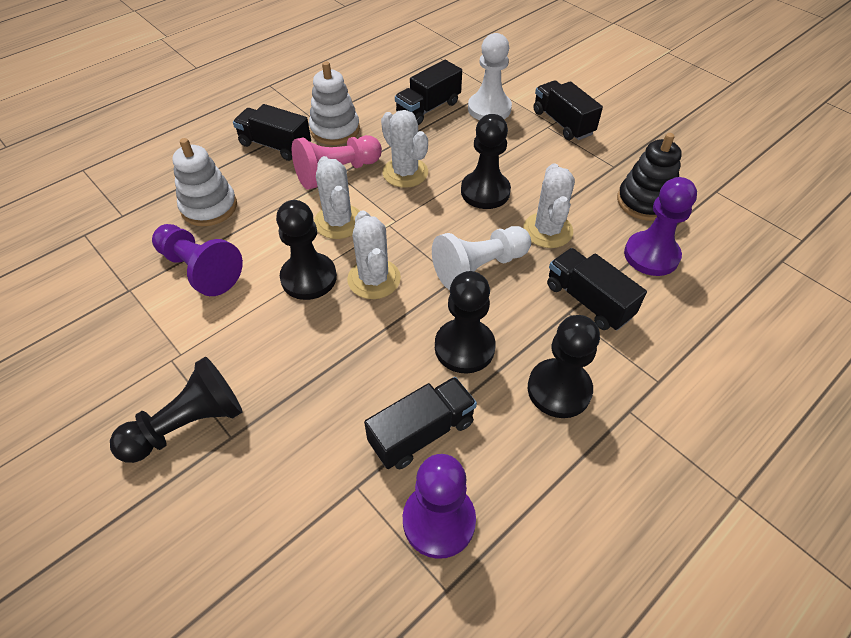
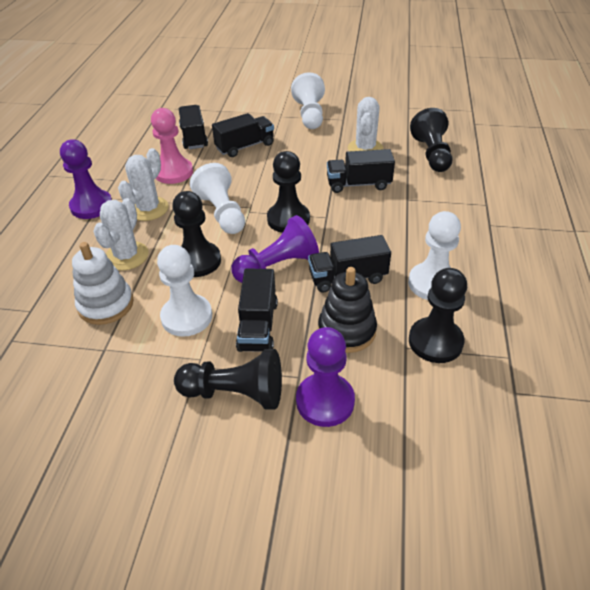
white cactus: 4 -> 3
white pawn: 2 -> 4
white stacking toy: 2 -> 1

